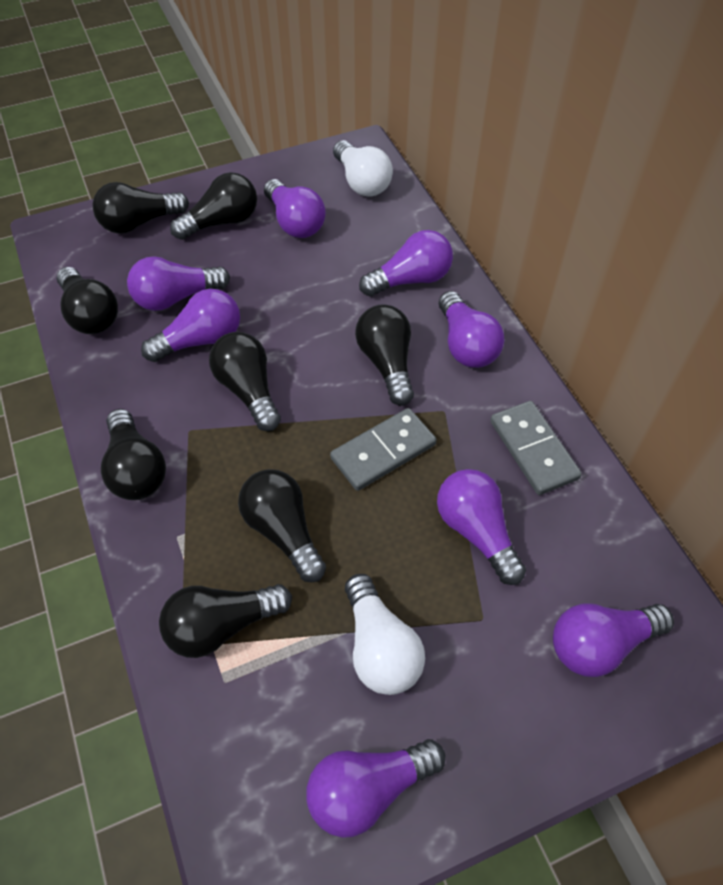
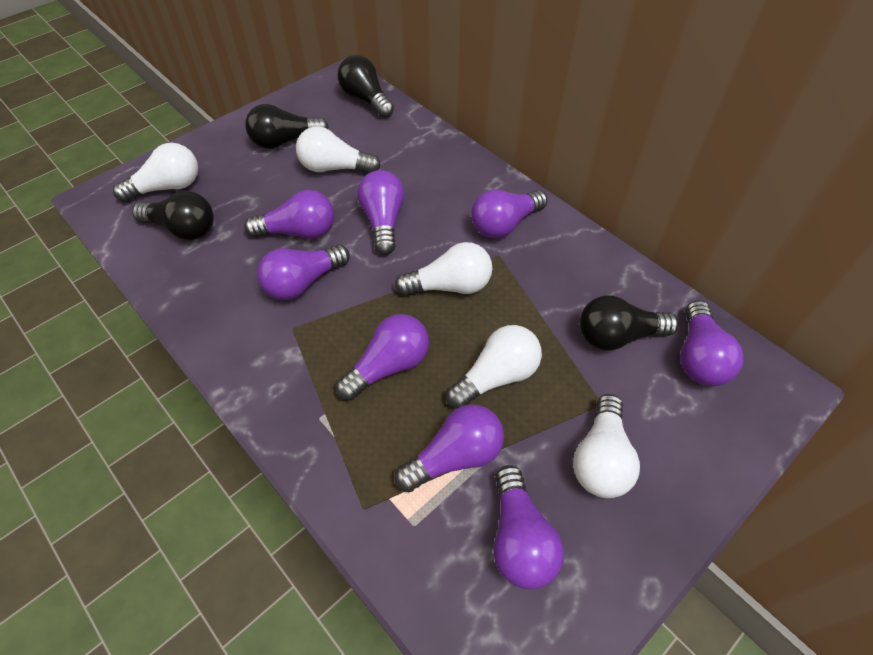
black light bulb: 8 -> 4
grey domino: 2 -> 0
white light bulb: 2 -> 5

